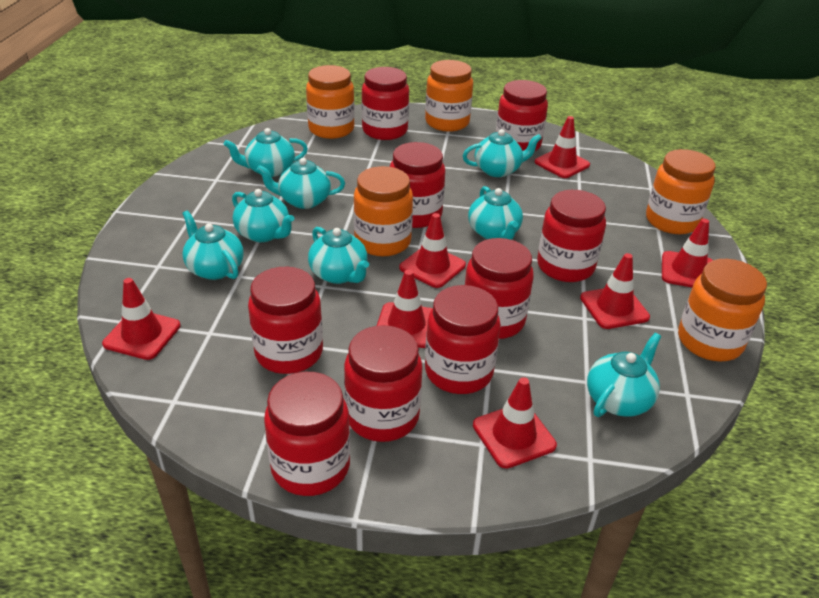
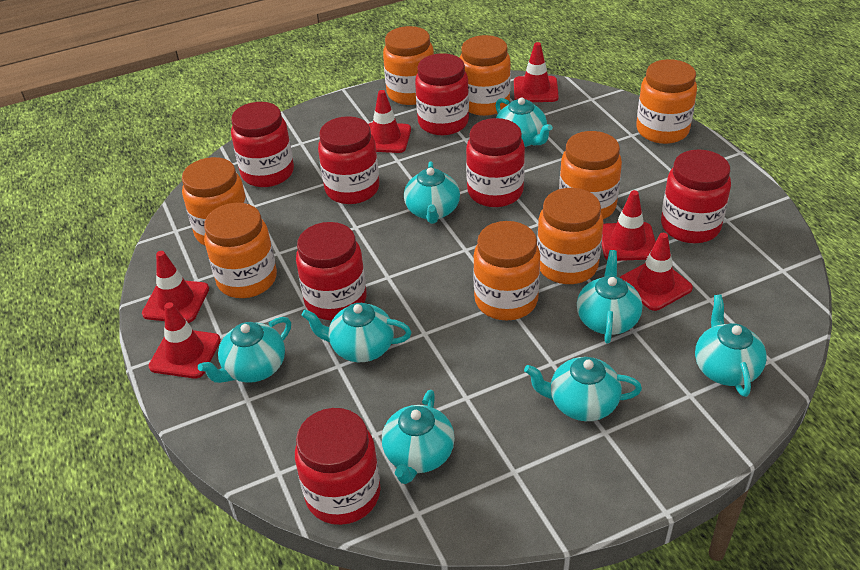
orange jar: 5 -> 8
red jar: 9 -> 7
red traffic cone: 7 -> 6

